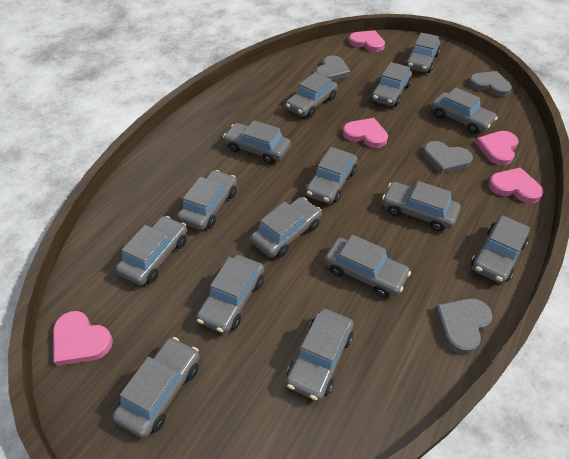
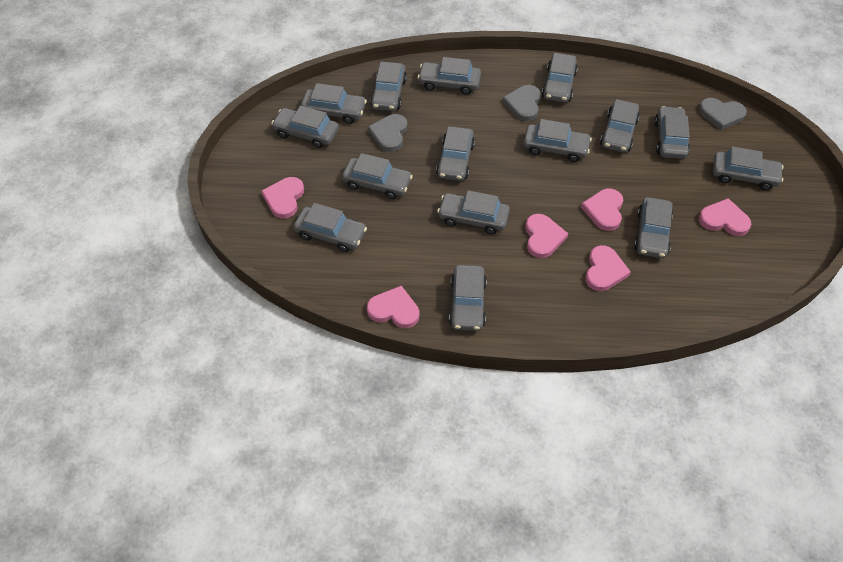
grey heart: 4 -> 3
pink heart: 5 -> 6

